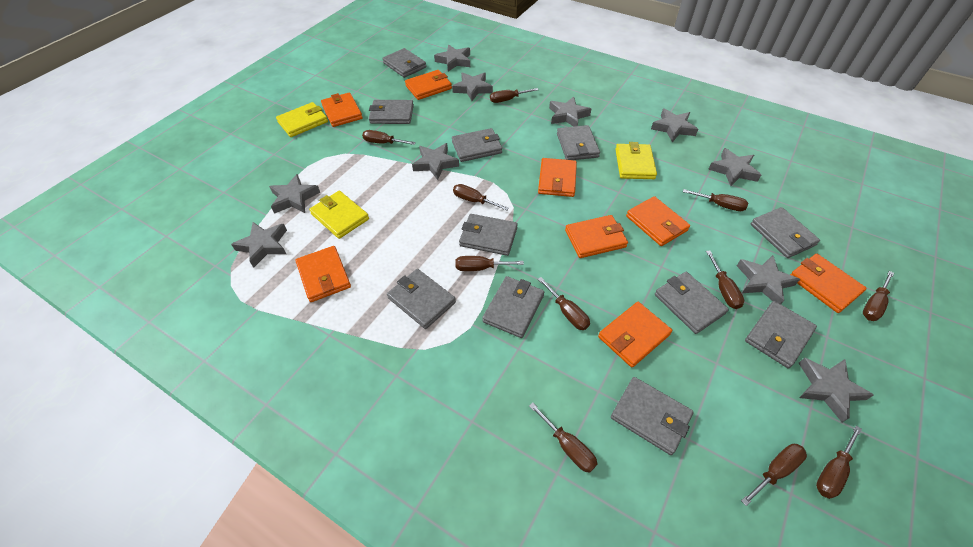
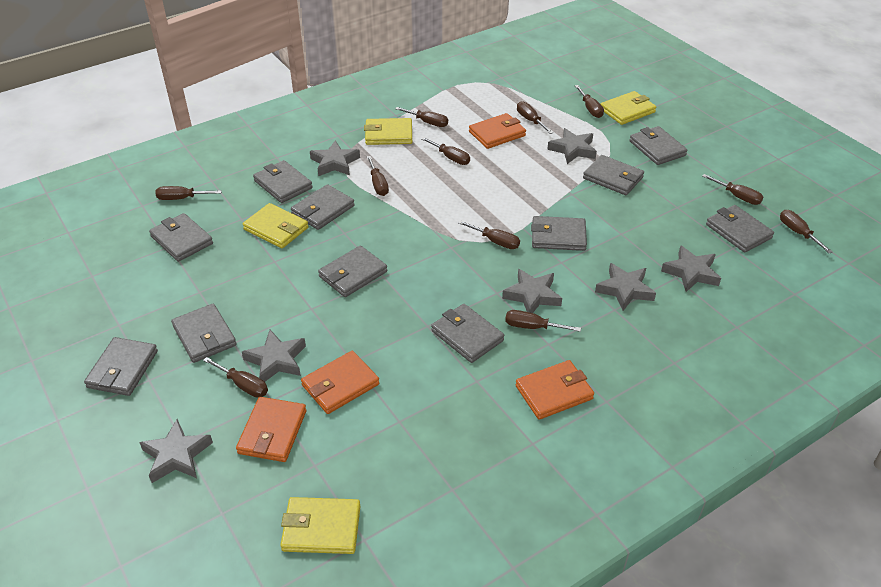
grey star: 10 -> 7
orange wallet: 8 -> 4
yellow wallet: 3 -> 4

